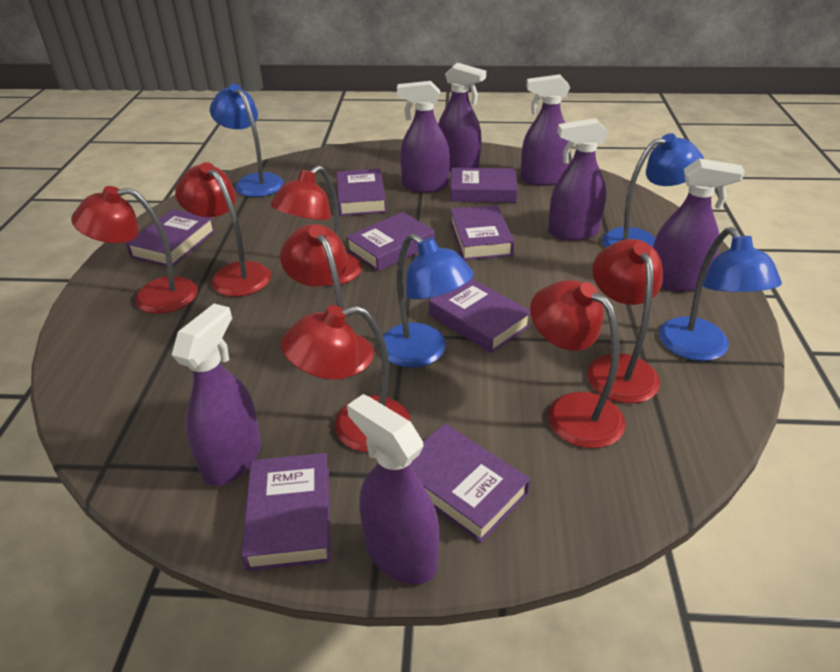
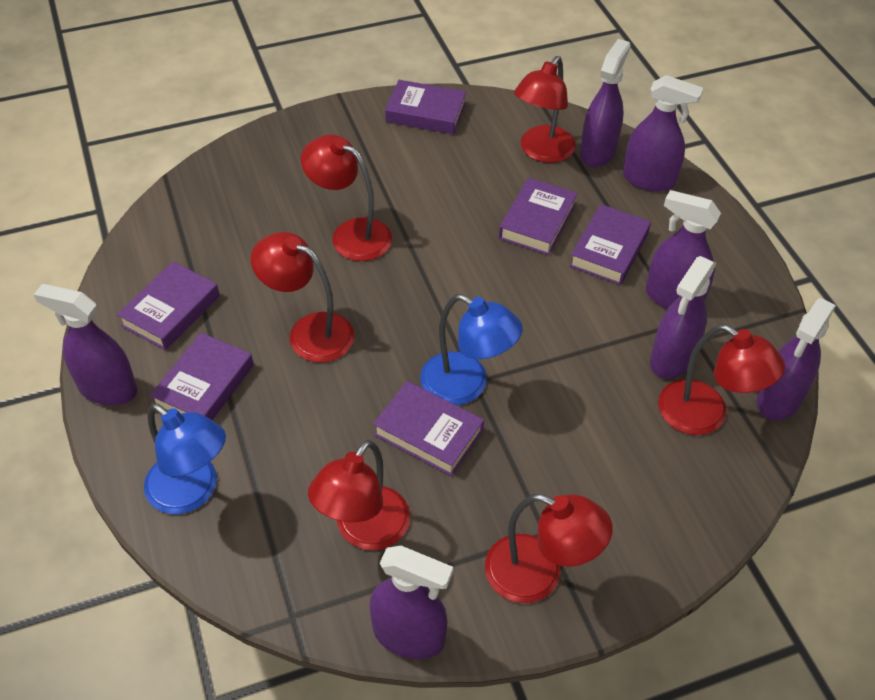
blue lamp: 4 -> 2
purple book: 8 -> 6
red lamp: 7 -> 6

